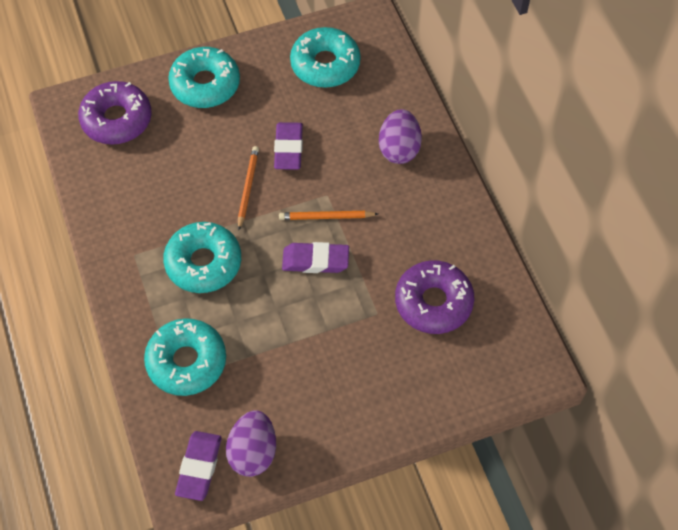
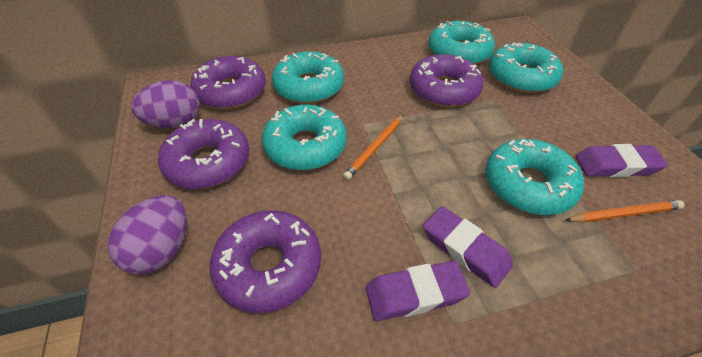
purple donut: 2 -> 4
turquoise donut: 4 -> 5

